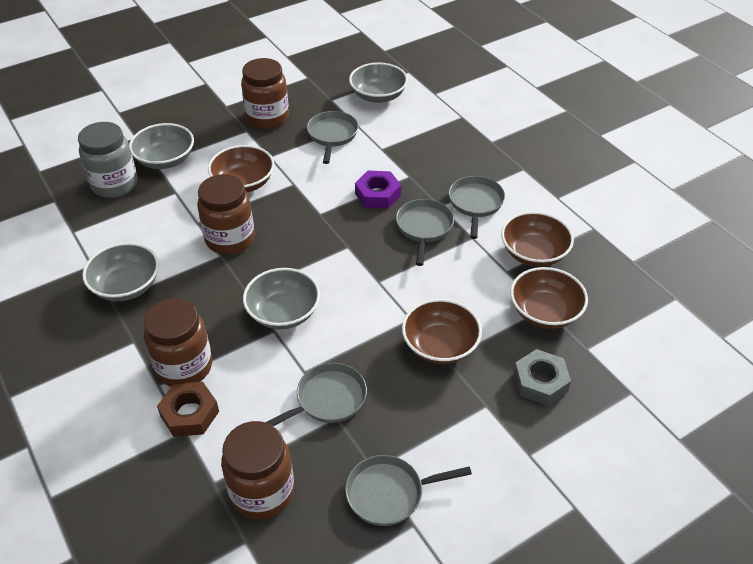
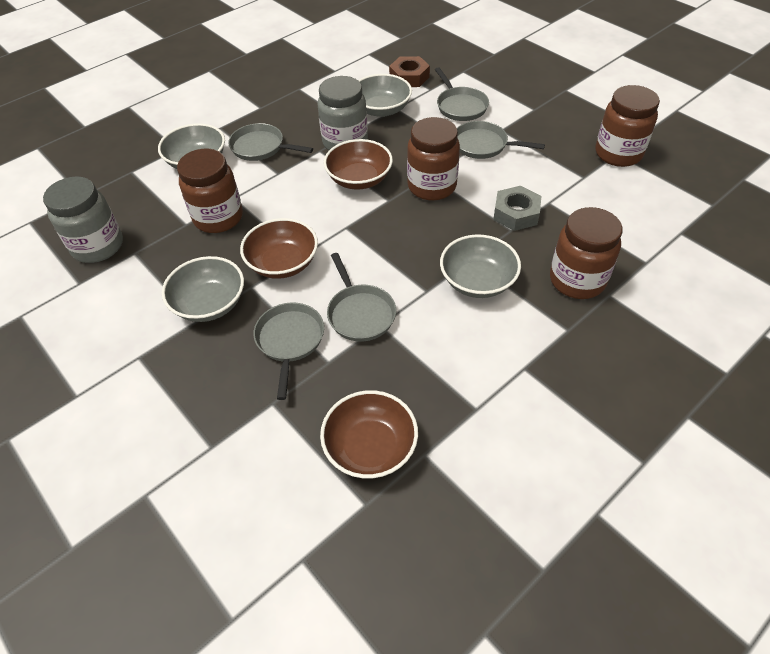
brown bowl: 4 -> 3
grey jar: 1 -> 2
purple nut: 1 -> 0

